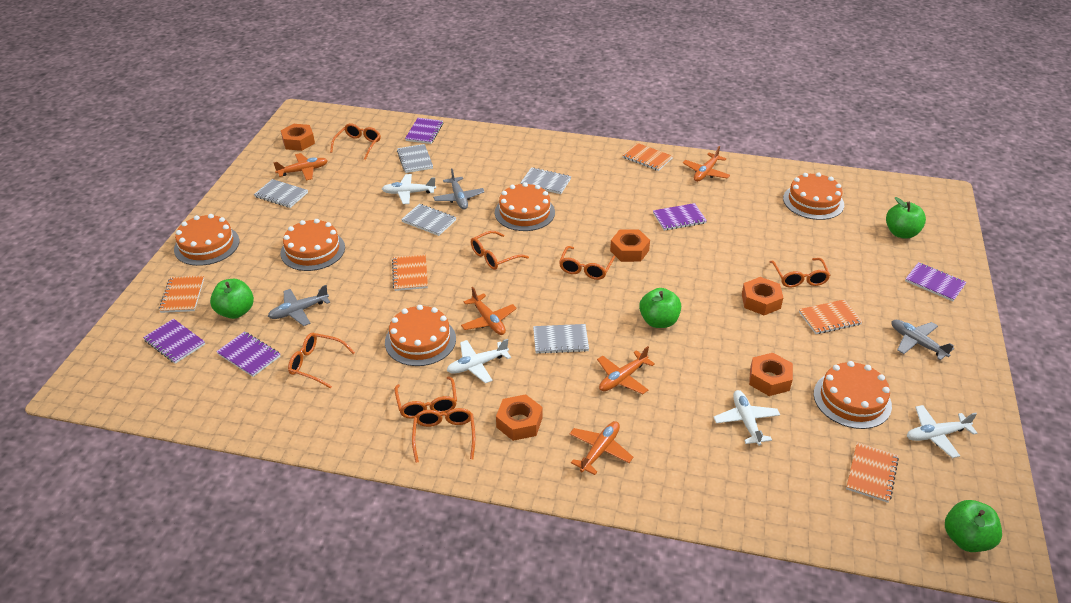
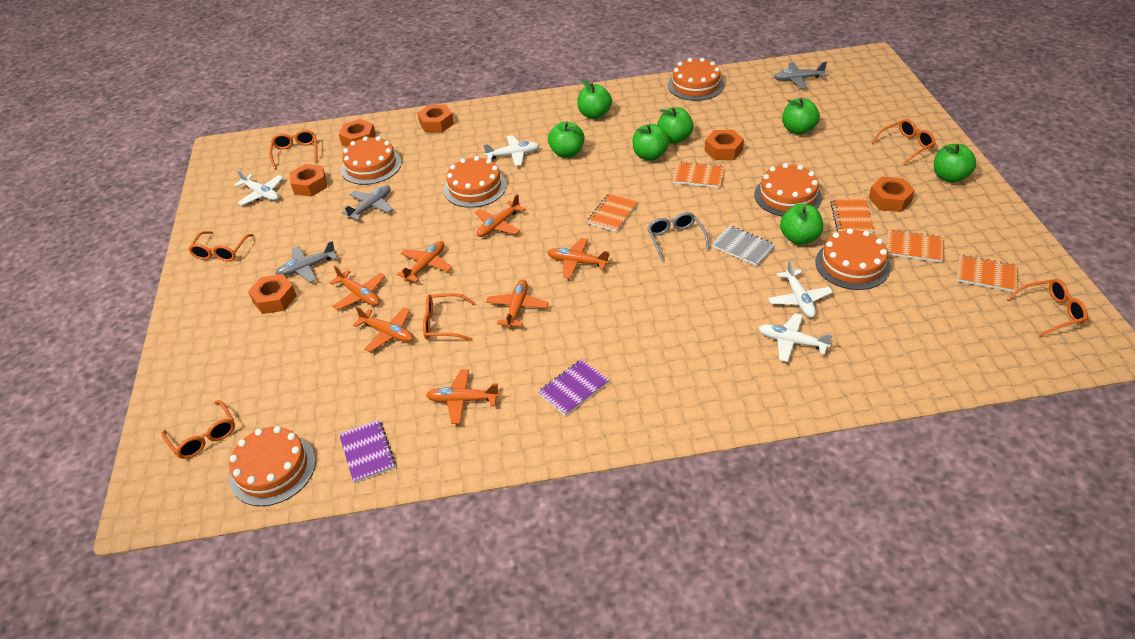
green apple: 4 -> 7
grey glasses: 0 -> 1
grey notebook: 5 -> 1
orange glasses: 7 -> 6
orange nut: 5 -> 6
orange plane: 5 -> 7
purple notebook: 5 -> 2

